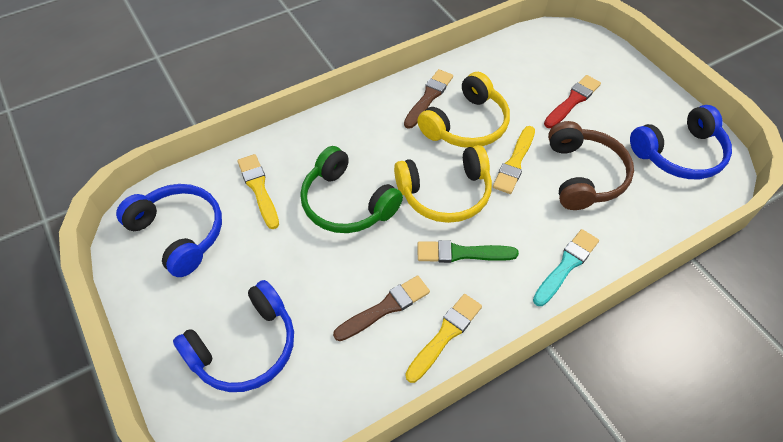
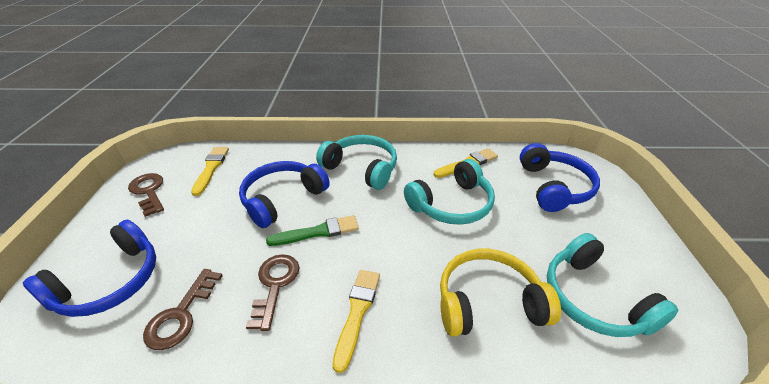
brown brush: 2 -> 0
brown headphones: 1 -> 0
brown key: 0 -> 3
green headphones: 1 -> 0
red brush: 1 -> 0
turquoise brush: 1 -> 0
turquoise headphones: 0 -> 3
yellow headphones: 2 -> 1

